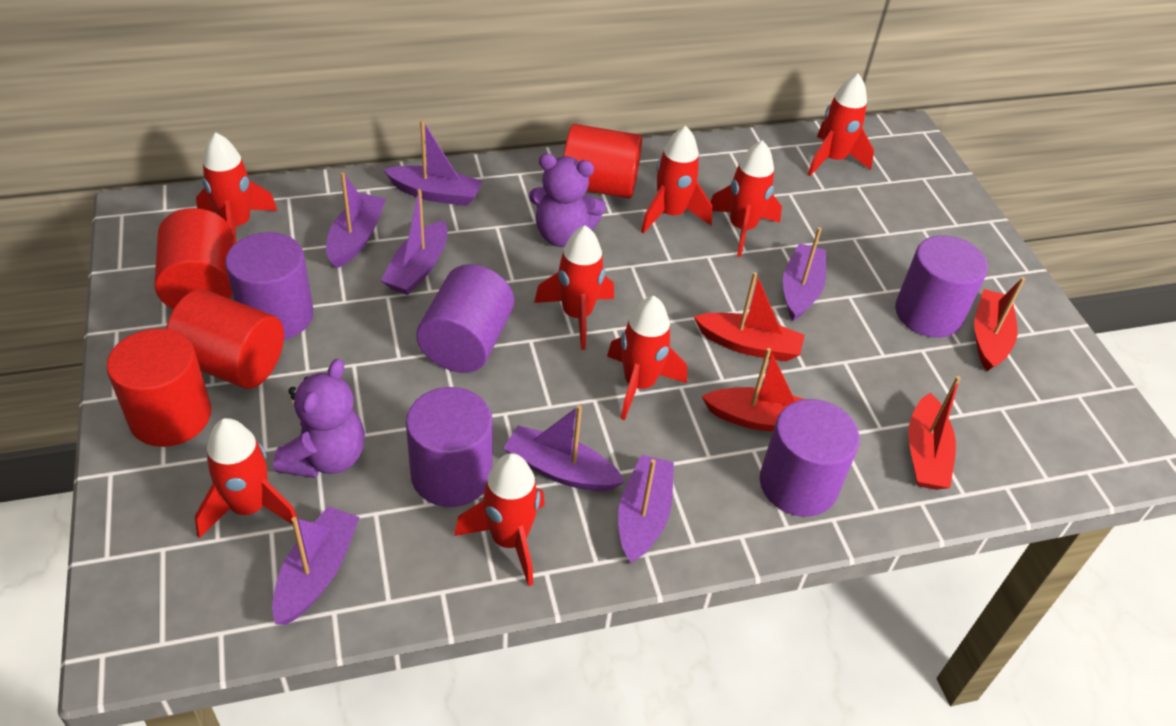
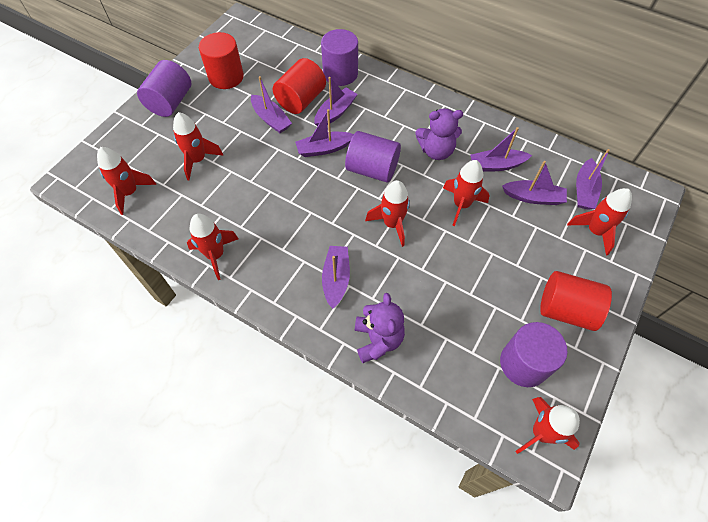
purple cylinder: 5 -> 4
red boat: 4 -> 0
red cylinder: 4 -> 3
red rocket: 8 -> 7

